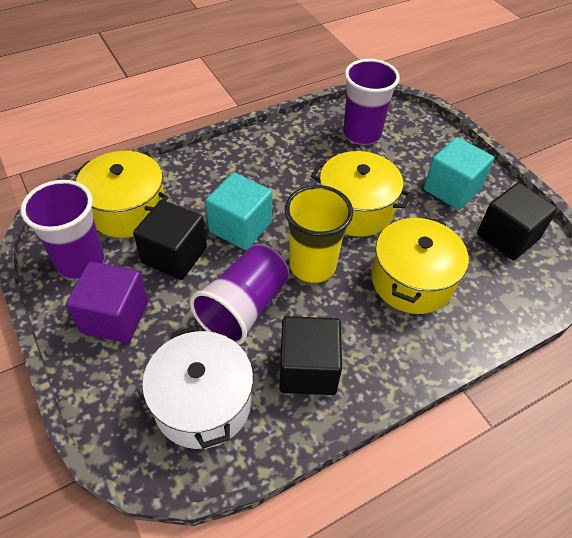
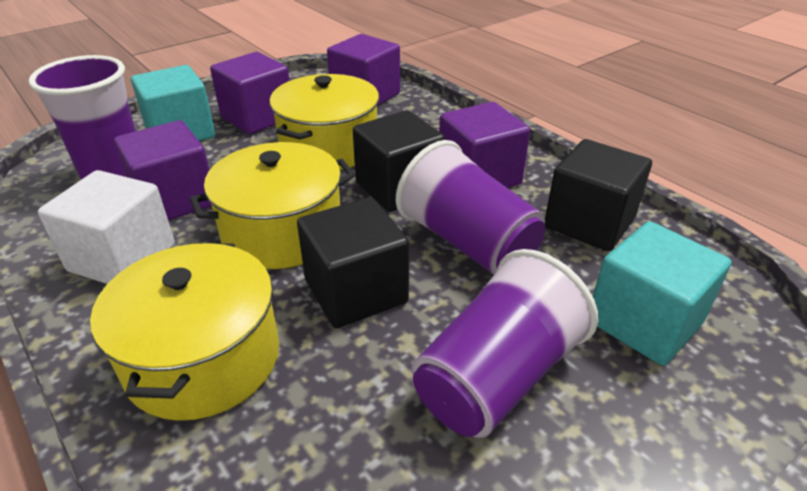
purple cube: 1 -> 4
white cube: 0 -> 1
white pot: 1 -> 0
yellow cup: 1 -> 0

